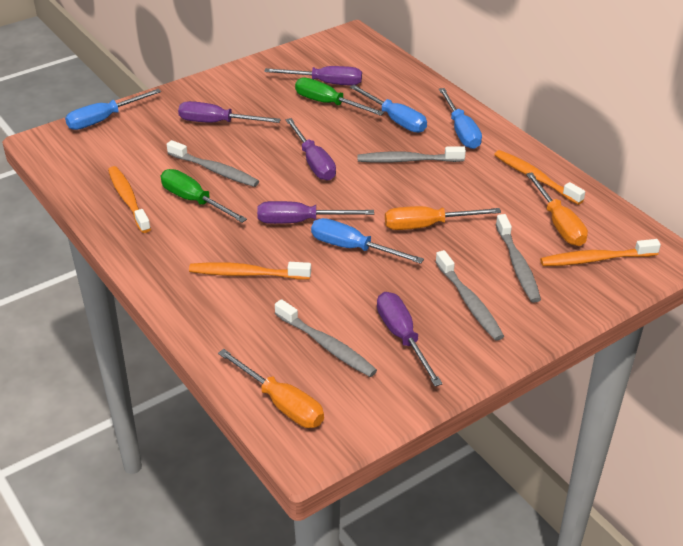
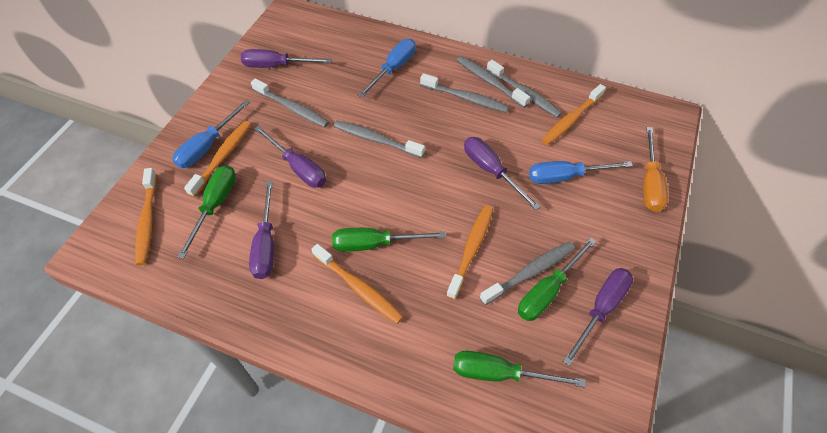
blue screwdriver: 4 -> 3
green screwdriver: 2 -> 4
grey toothbrush: 5 -> 6
orange screwdriver: 3 -> 1
orange toothbrush: 4 -> 5

